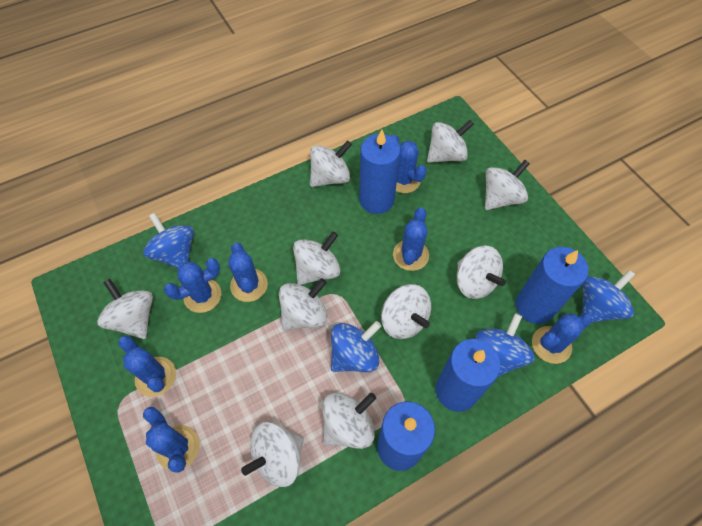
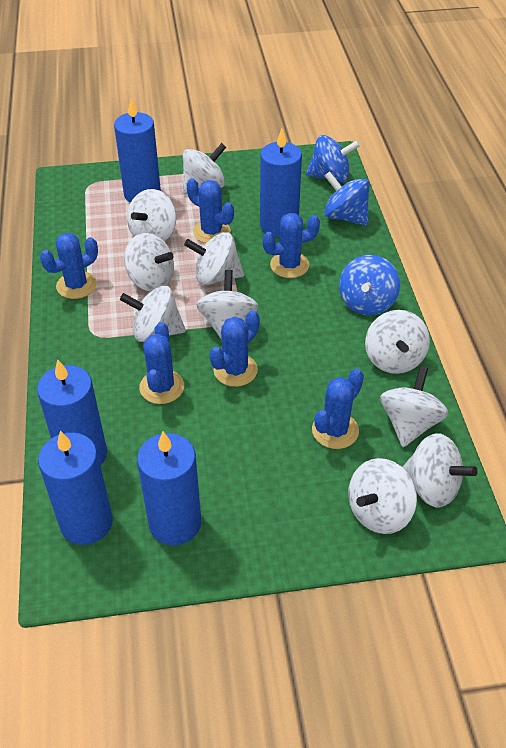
blue cactus: 7 -> 6
blue candle: 4 -> 5
blue spinning top: 4 -> 3

